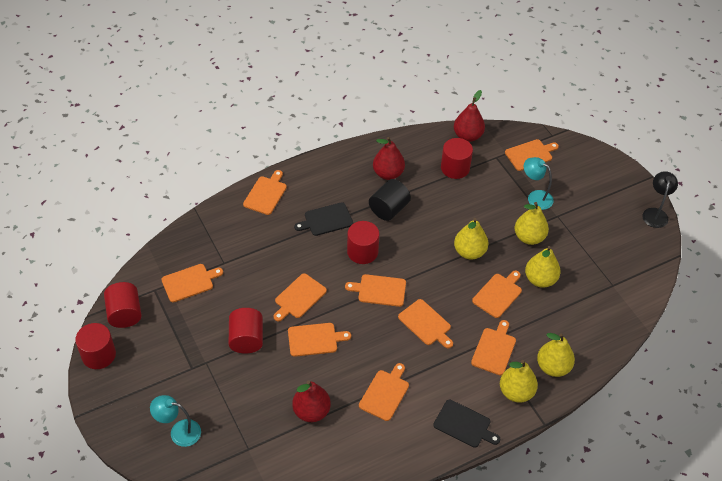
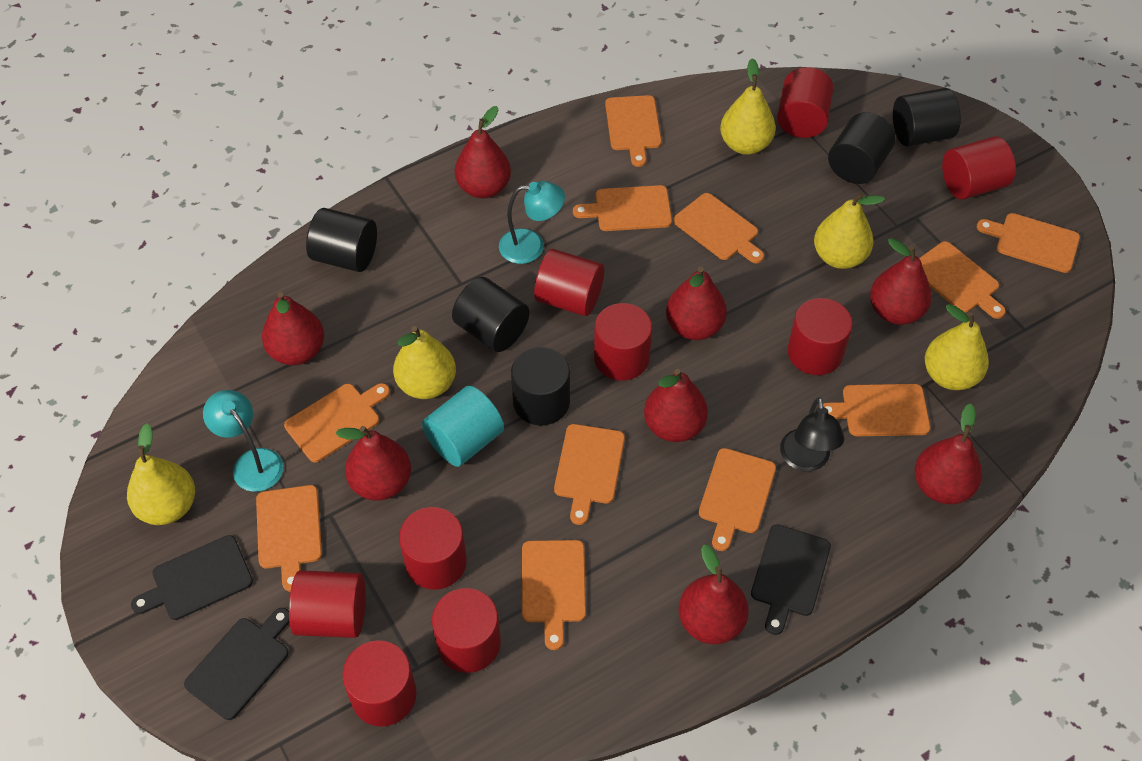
black cutting board: 2 -> 3
black cylinder: 1 -> 5
orange cutting board: 10 -> 11
red cylinder: 5 -> 9
red pear: 3 -> 8
turquoise cylinder: 0 -> 1

